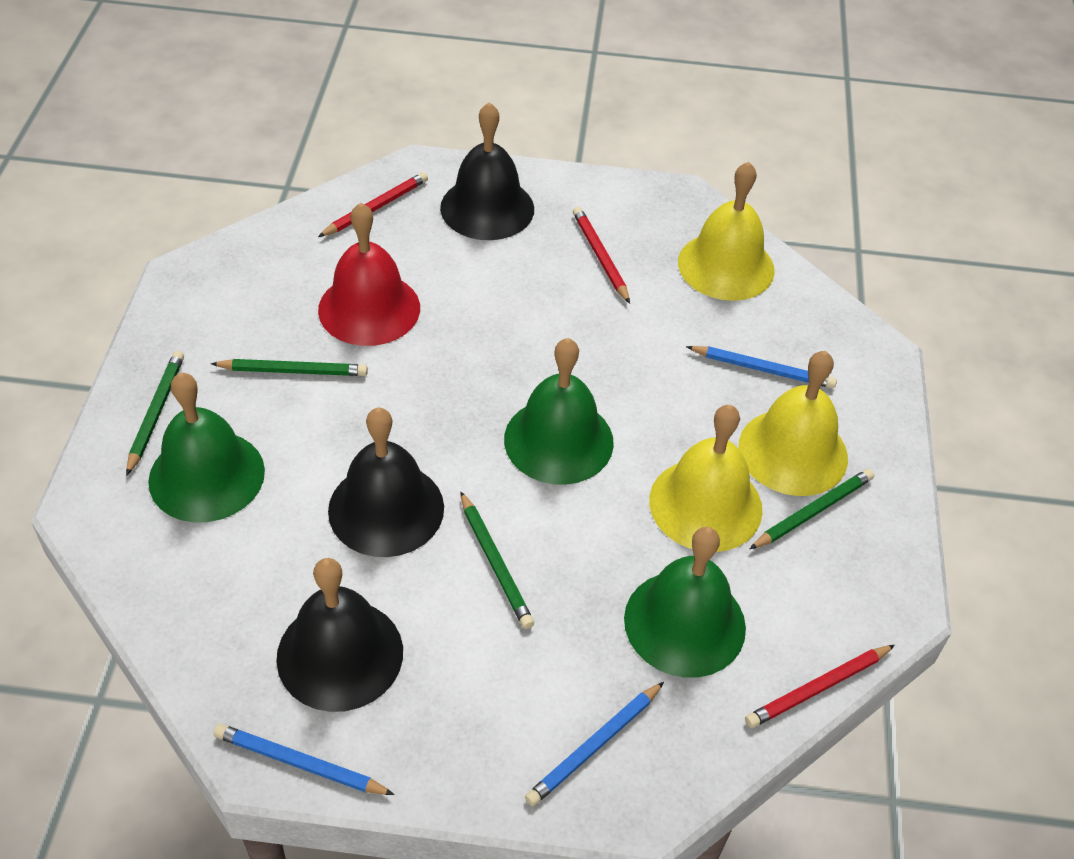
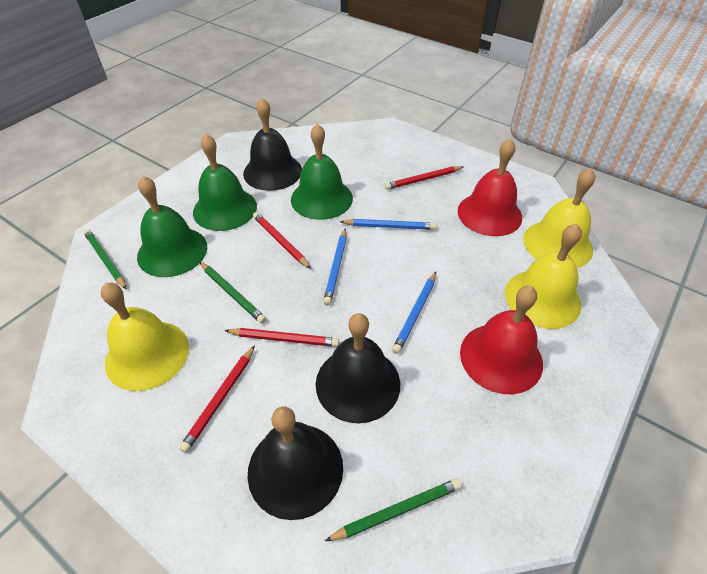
green pencil: 4 -> 3
red bell: 1 -> 2
red pencil: 3 -> 4

